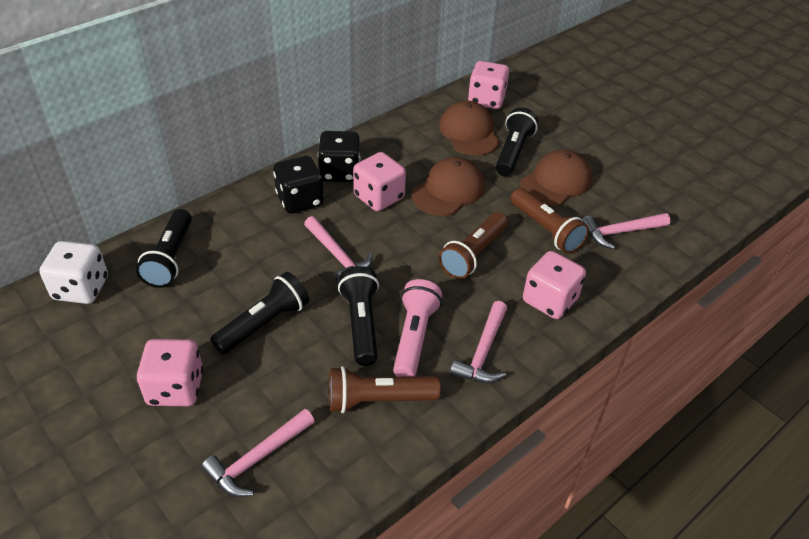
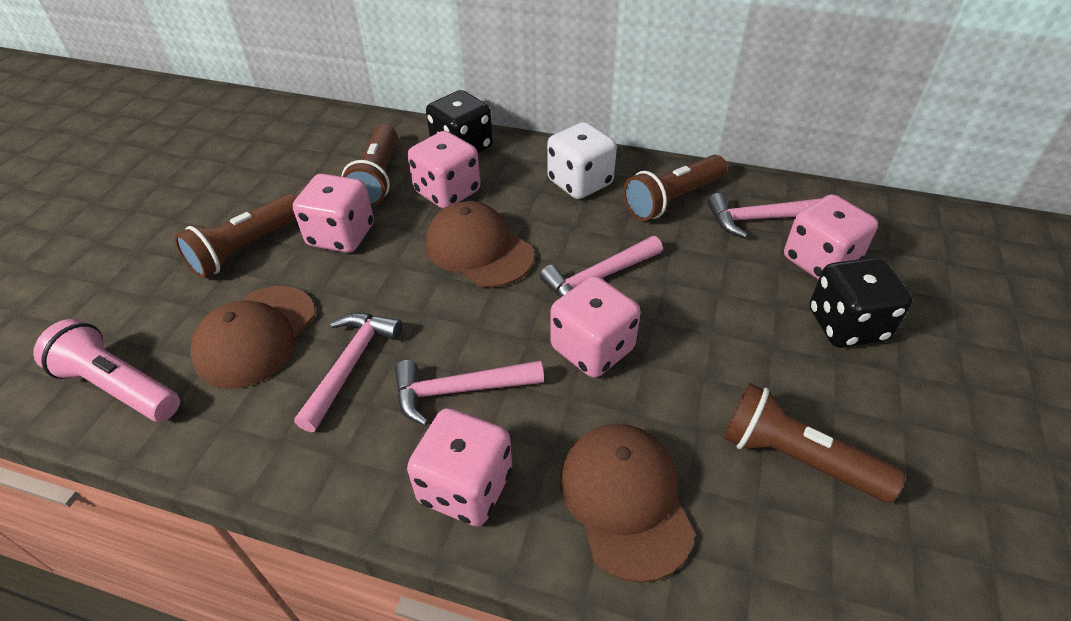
black flashlight: 4 -> 0
brown flashlight: 3 -> 4
pink dice: 4 -> 5

